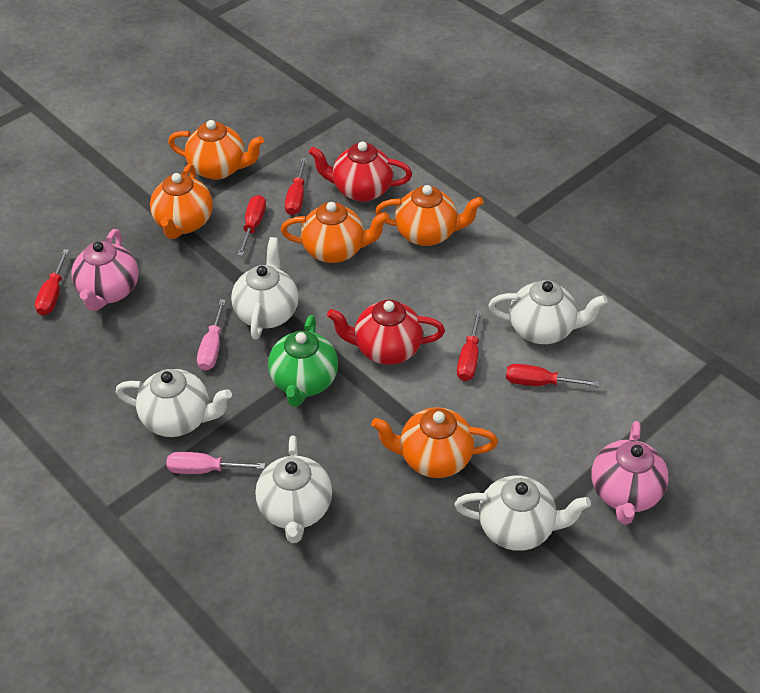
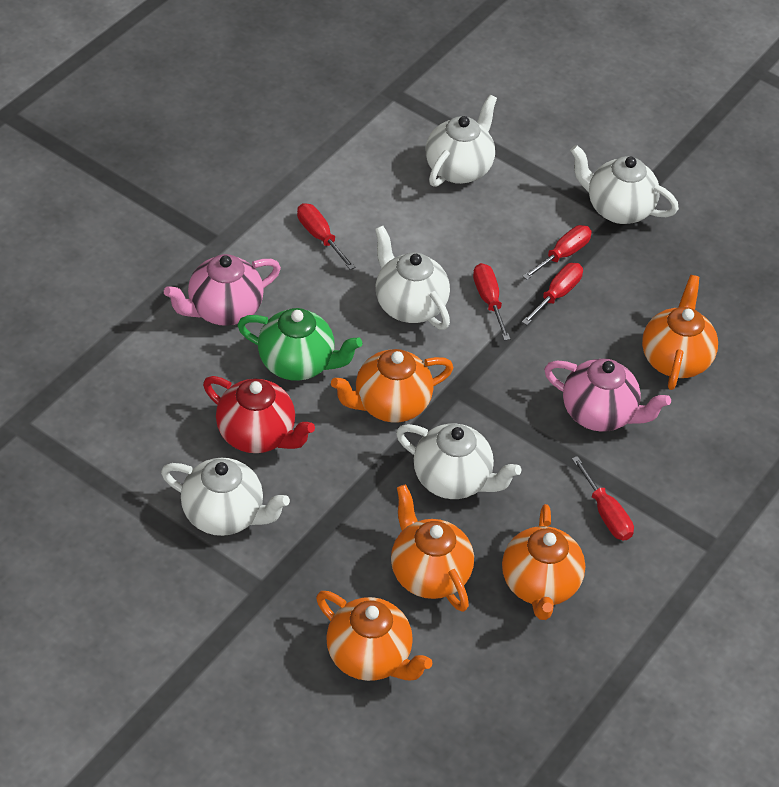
pink screwdriver: 2 -> 0
red teapot: 2 -> 1

